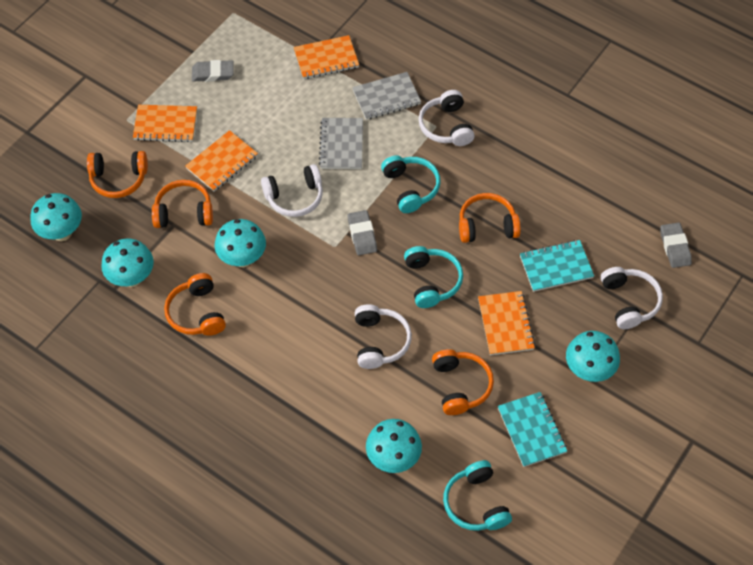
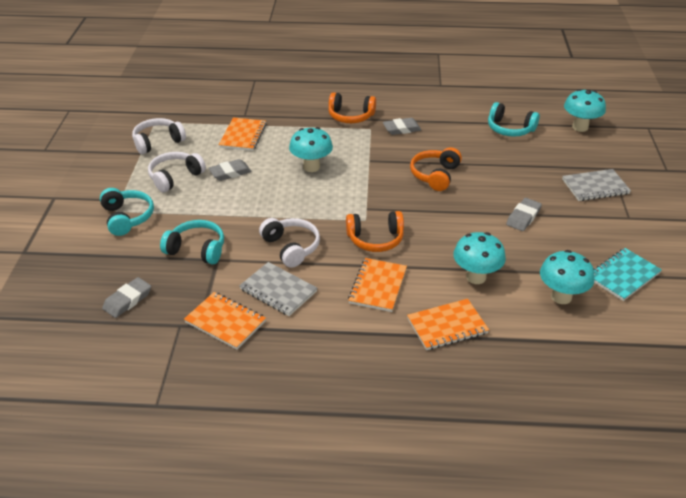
grey eraser: 3 -> 4
orange headphones: 5 -> 3
turquoise mushroom: 5 -> 4
turquoise notebook: 2 -> 1
white headphones: 4 -> 3

